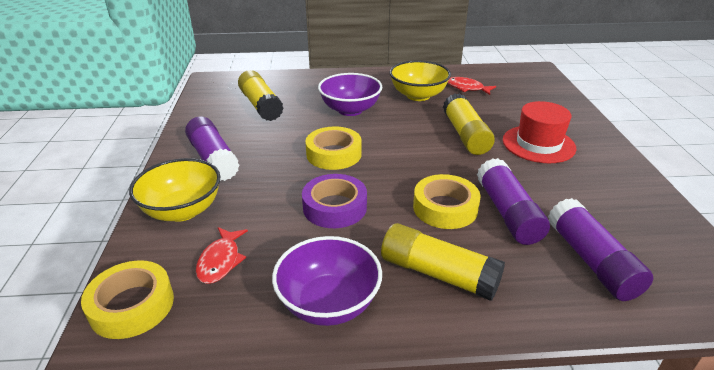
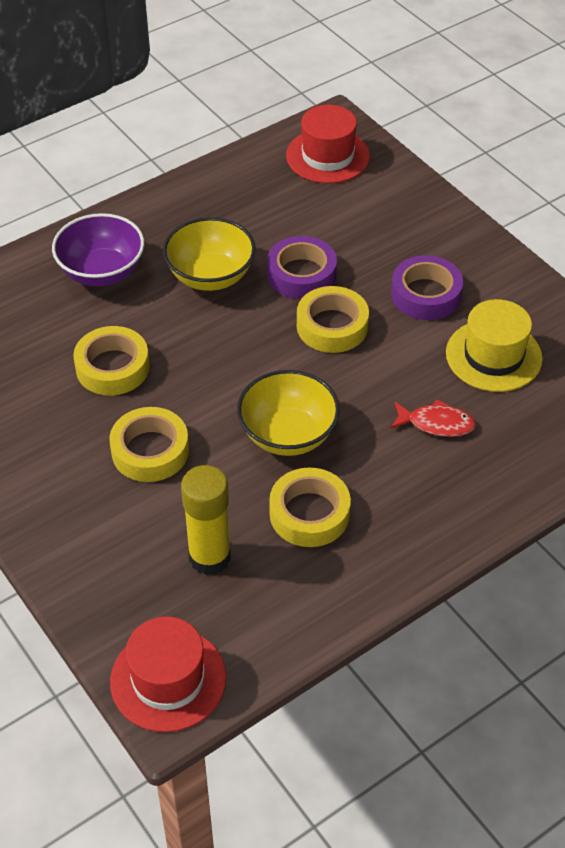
purple bowl: 2 -> 1
purple glue stick: 3 -> 0
purple tape: 1 -> 2
red fish: 2 -> 1
red hat: 1 -> 2
yellow glue stick: 3 -> 1
yellow hat: 0 -> 1
yellow tape: 3 -> 4

